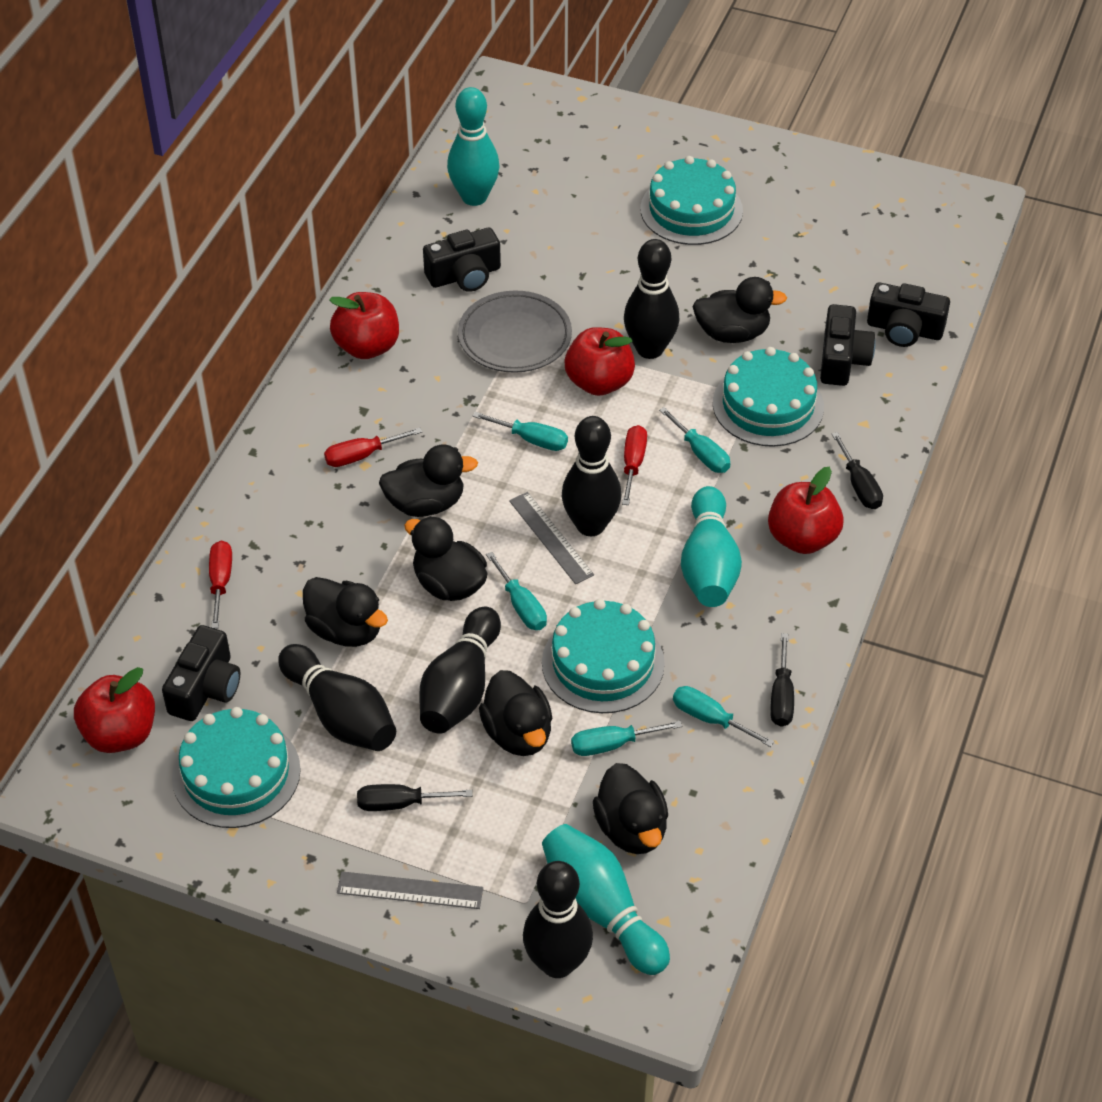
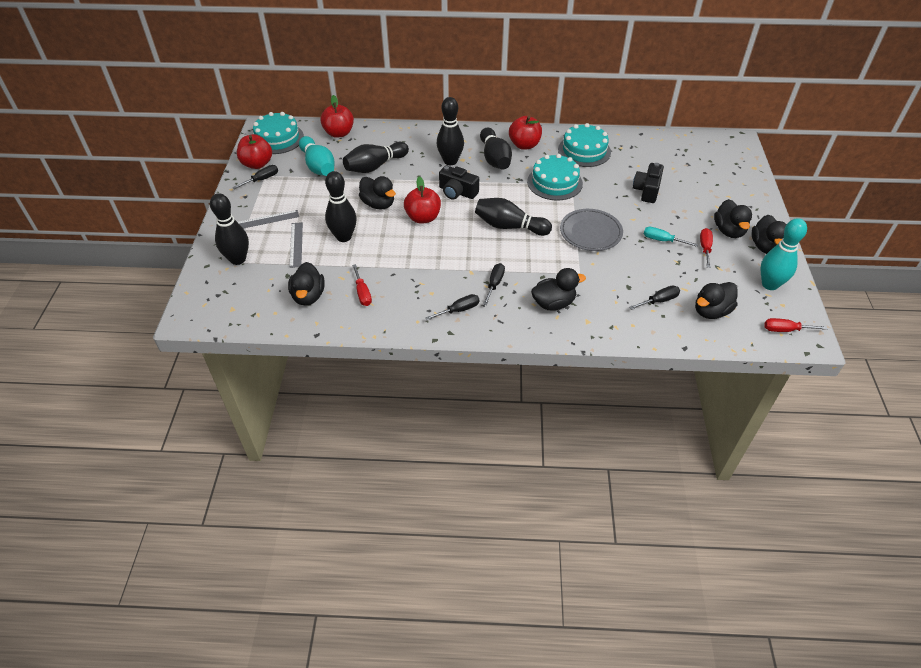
black bowling pin: 5 -> 6
black camera: 4 -> 2
black screwdriver: 3 -> 4
turquoise bowling pin: 3 -> 2
turquoise cake: 4 -> 3
turquoise screwdriver: 5 -> 1

